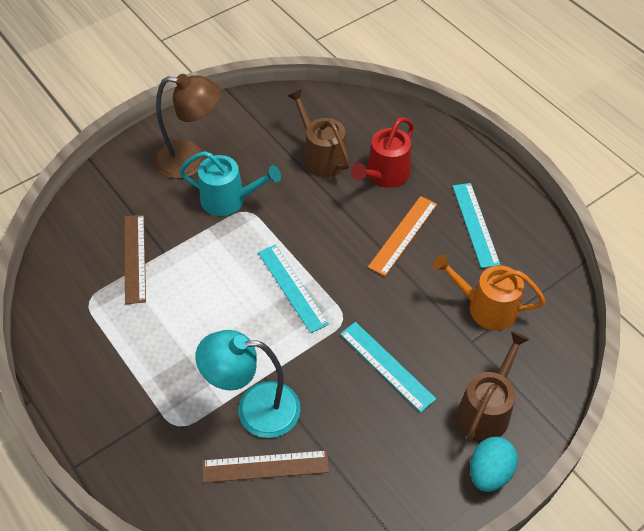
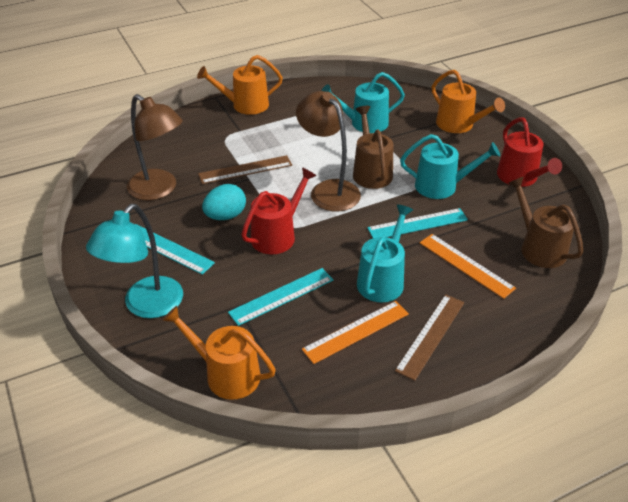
brown lamp: 1 -> 2
orange ruler: 1 -> 2
orange watering can: 1 -> 3
red watering can: 1 -> 2
turquoise watering can: 1 -> 3

